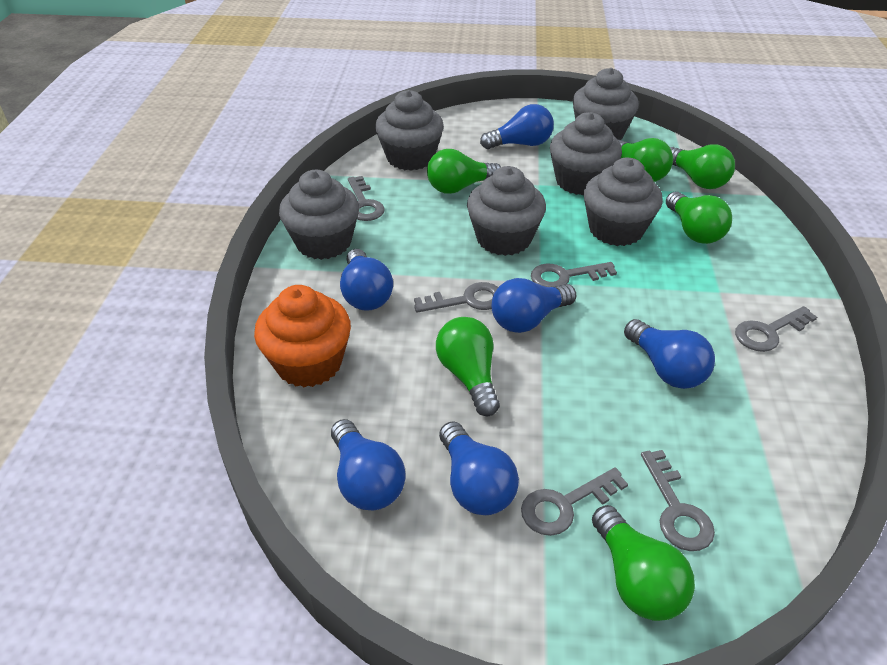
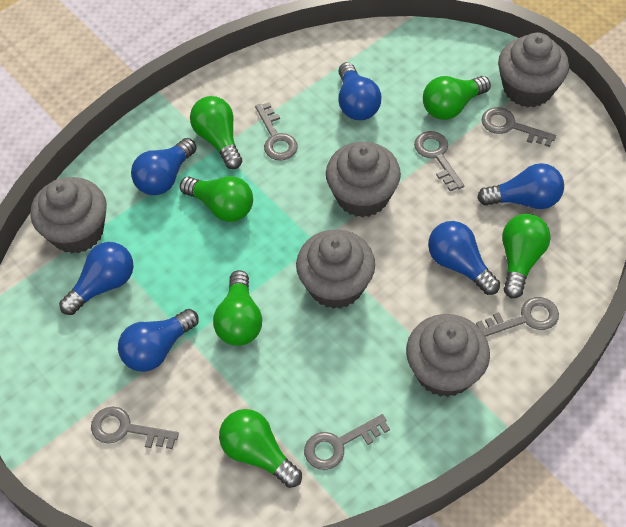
grey cupcake: 6 -> 5
orange cupcake: 1 -> 0

